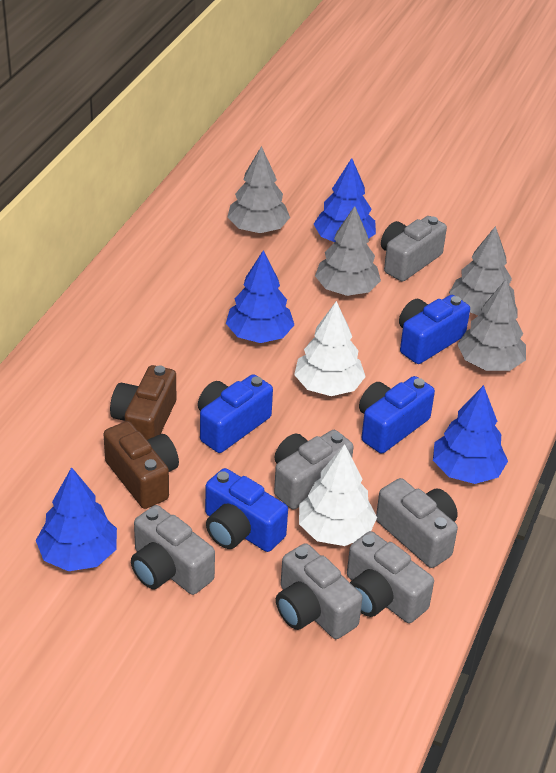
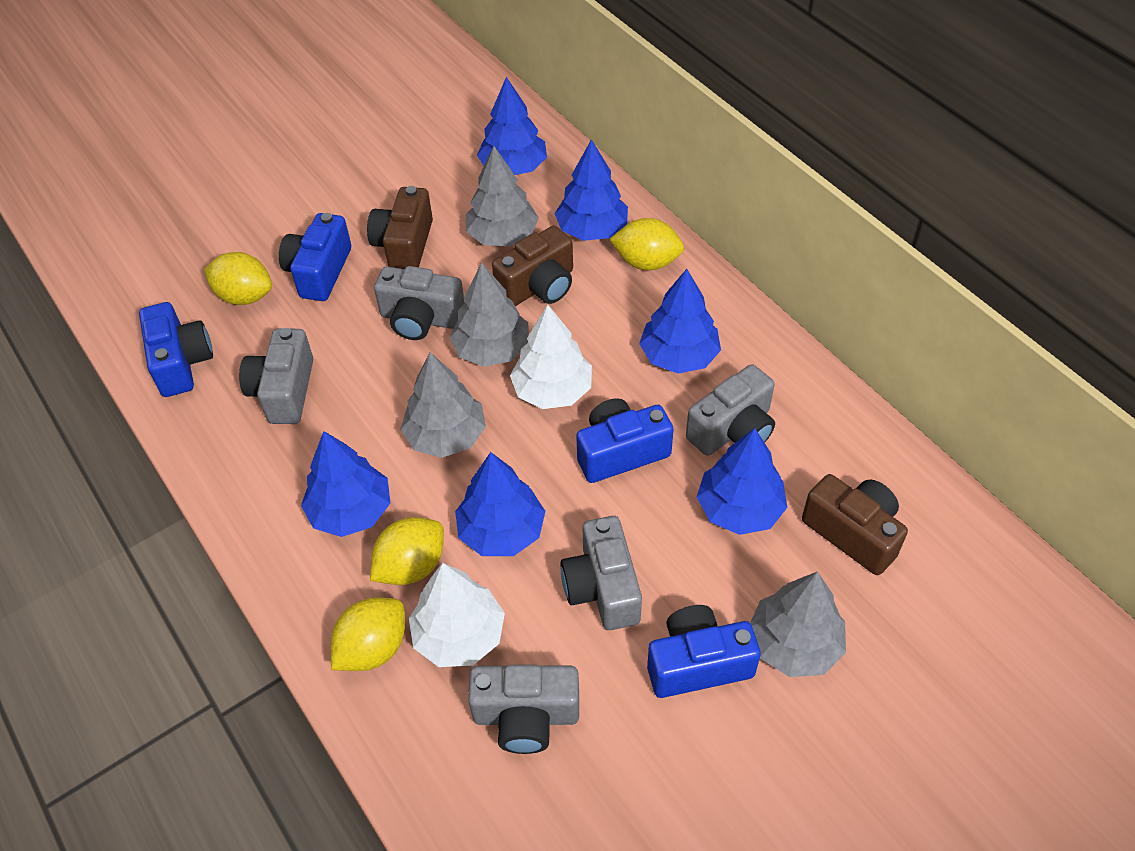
blue tree: 4 -> 6
brown camera: 2 -> 3
grey camera: 6 -> 5
yellow lemon: 0 -> 4

